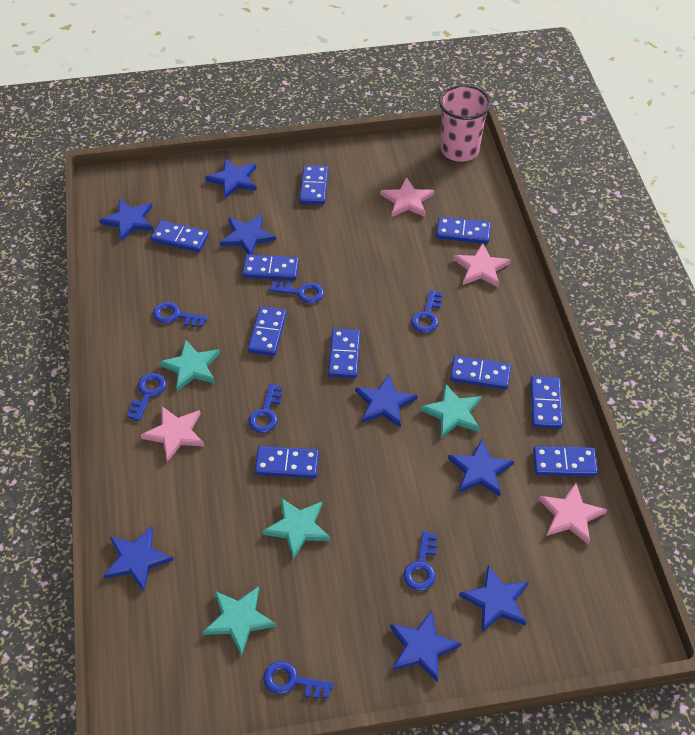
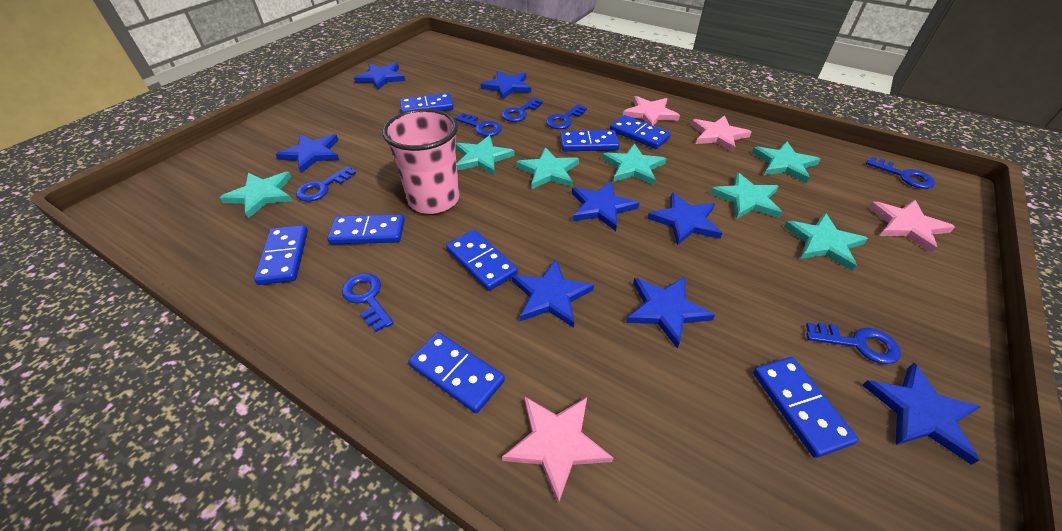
blue domino: 10 -> 8
turquoise star: 4 -> 7

